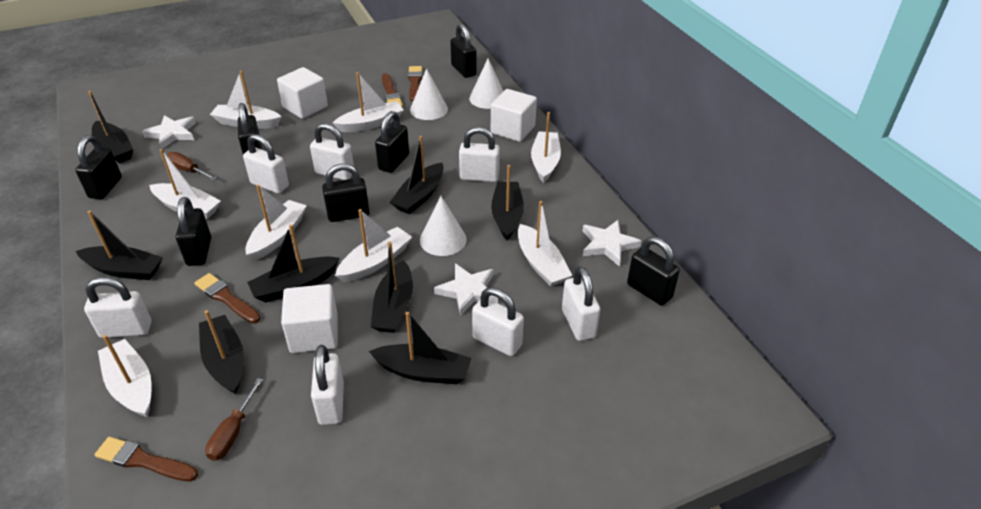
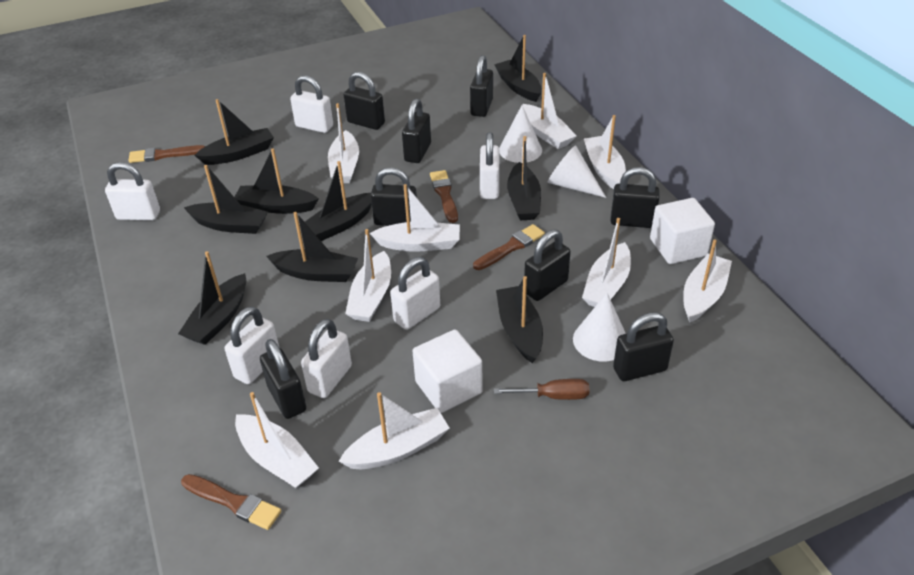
black boat: 8 -> 9
black padlock: 7 -> 8
brown screwdriver: 2 -> 1
white boat: 8 -> 9
white cube: 3 -> 2
white padlock: 7 -> 6
white star: 3 -> 0

